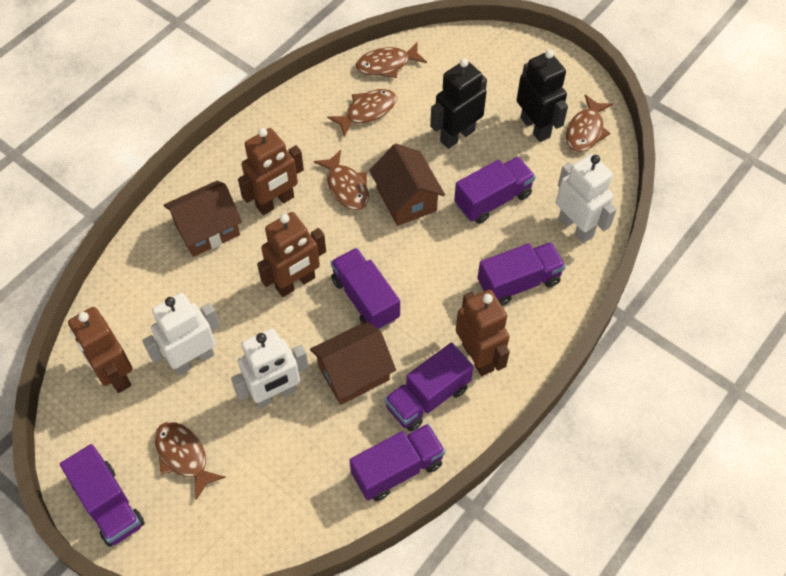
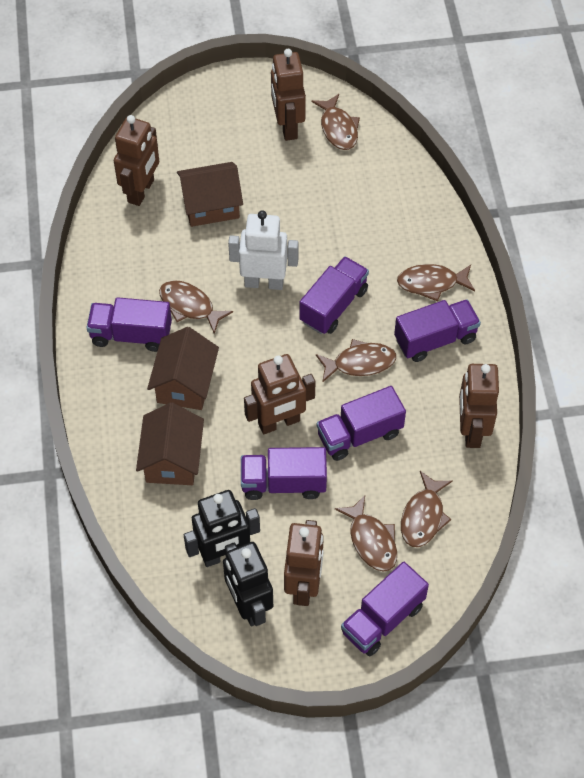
brown fish: 5 -> 6
brown robot: 4 -> 5
white robot: 3 -> 1

